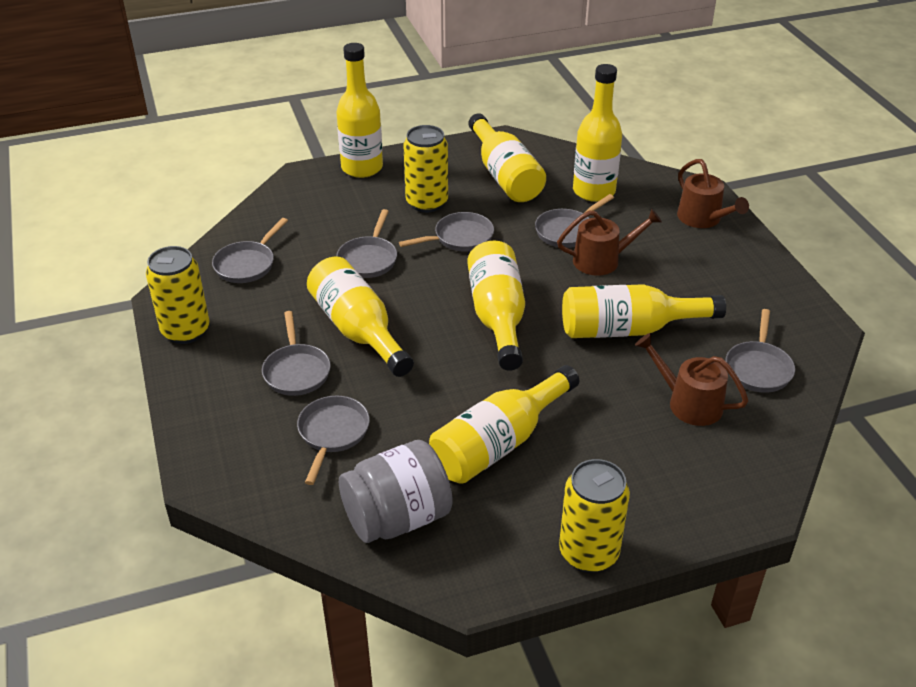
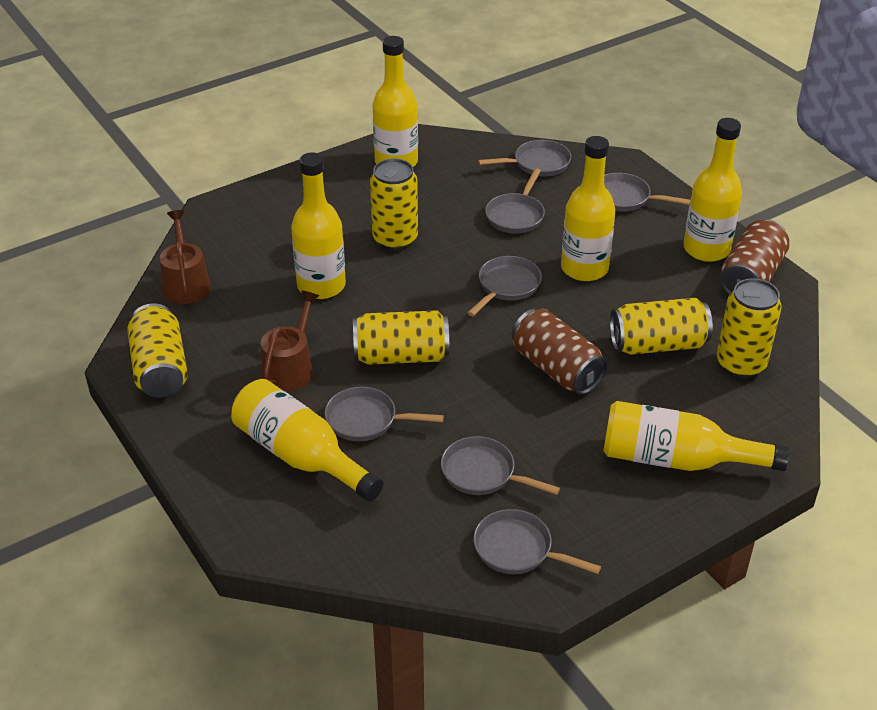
brown can: 0 -> 2
brown watering can: 3 -> 2
grey jar: 1 -> 0
yellow bottle: 7 -> 6
yellow can: 3 -> 5

